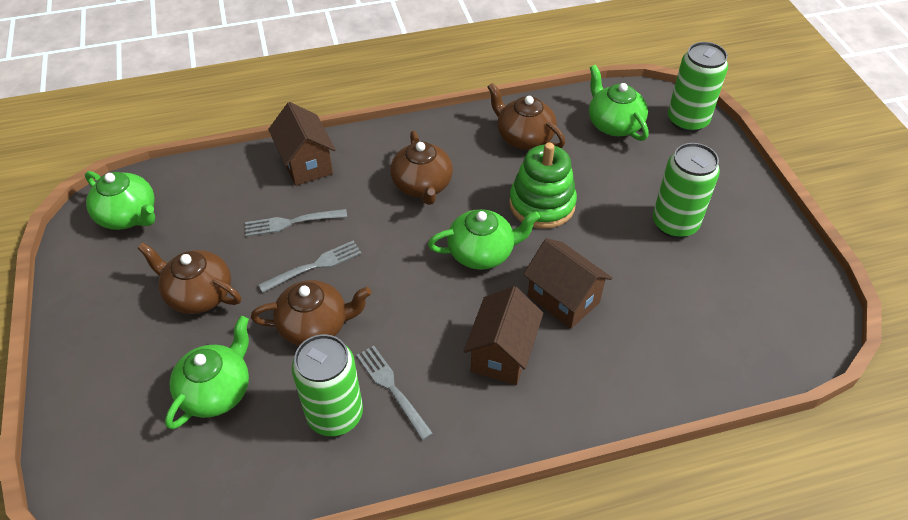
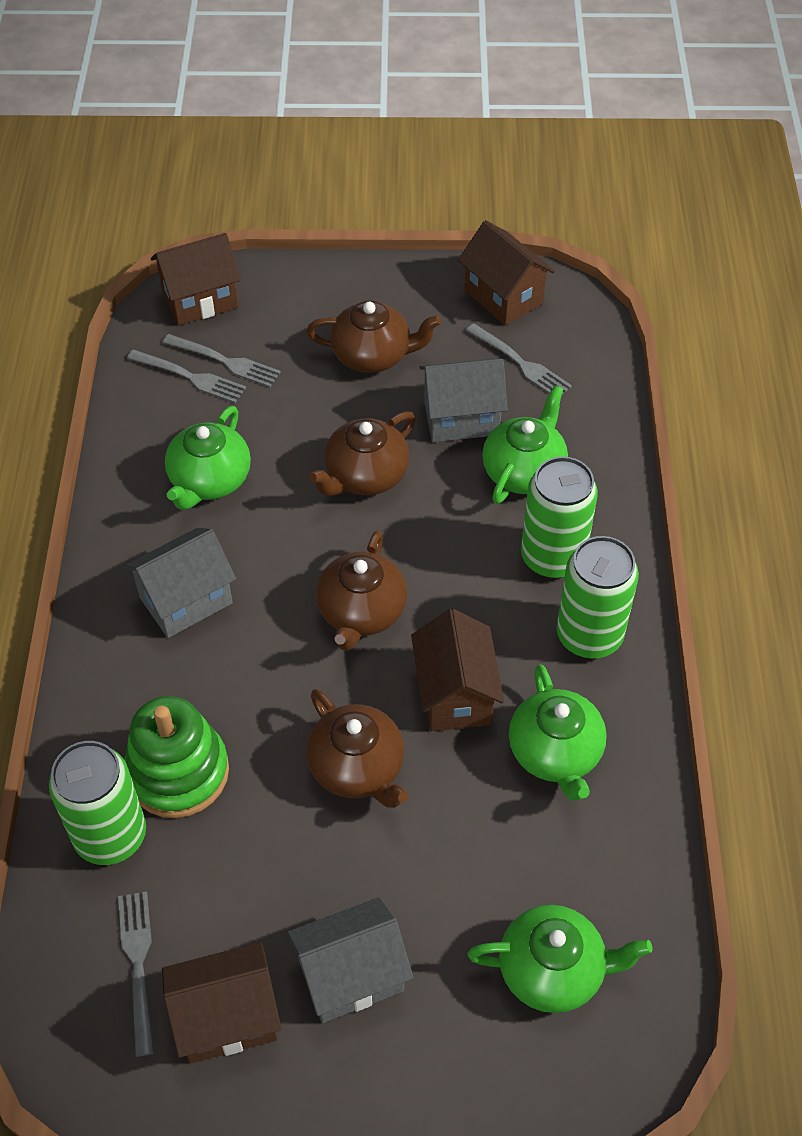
brown house: 3 -> 4
grey fork: 3 -> 4
grey house: 0 -> 3

